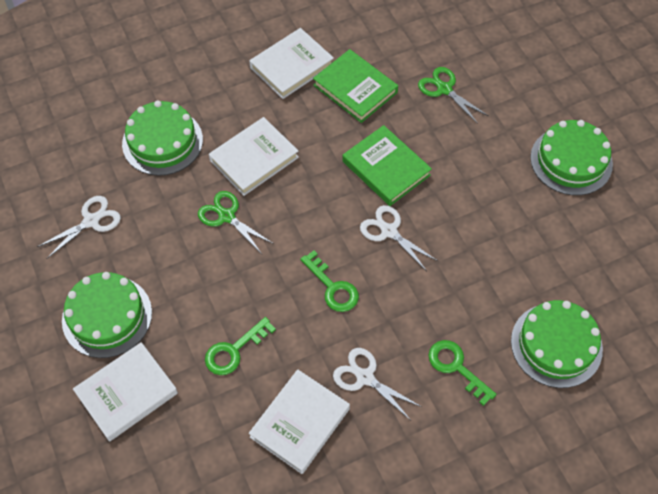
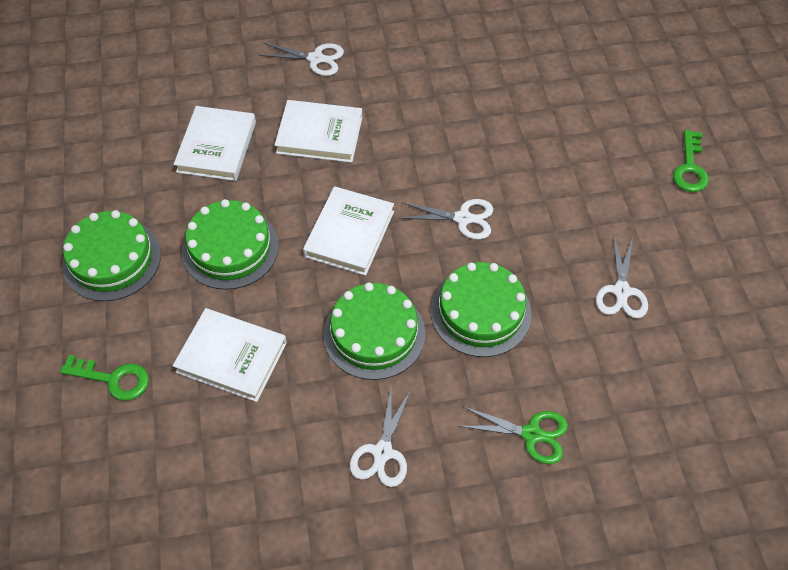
green book: 2 -> 0
green key: 3 -> 2
green scissors: 2 -> 1
white scissors: 3 -> 4

